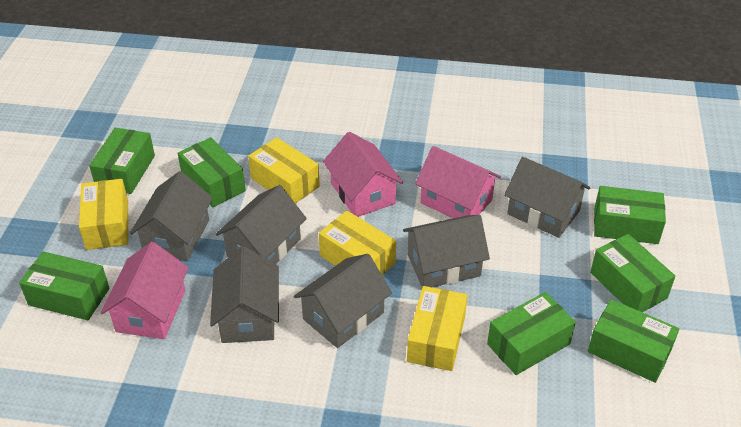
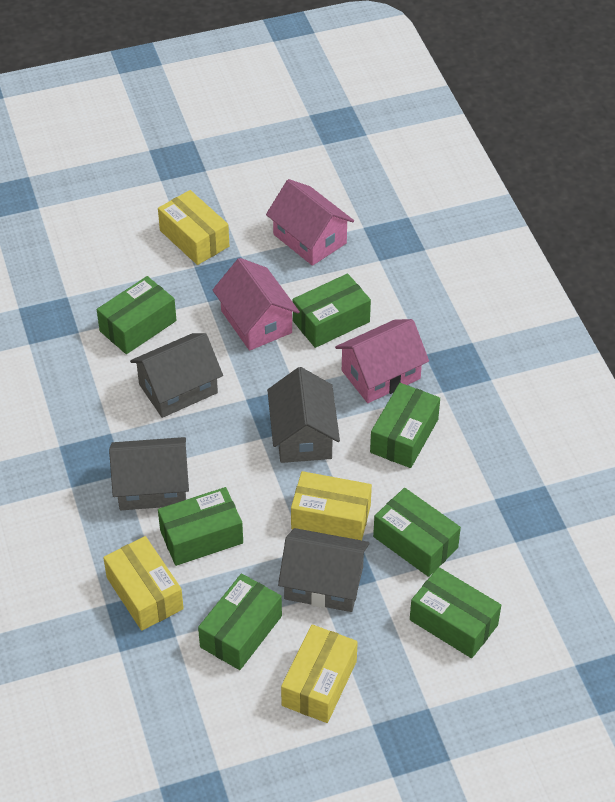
grey house: 6 -> 4

